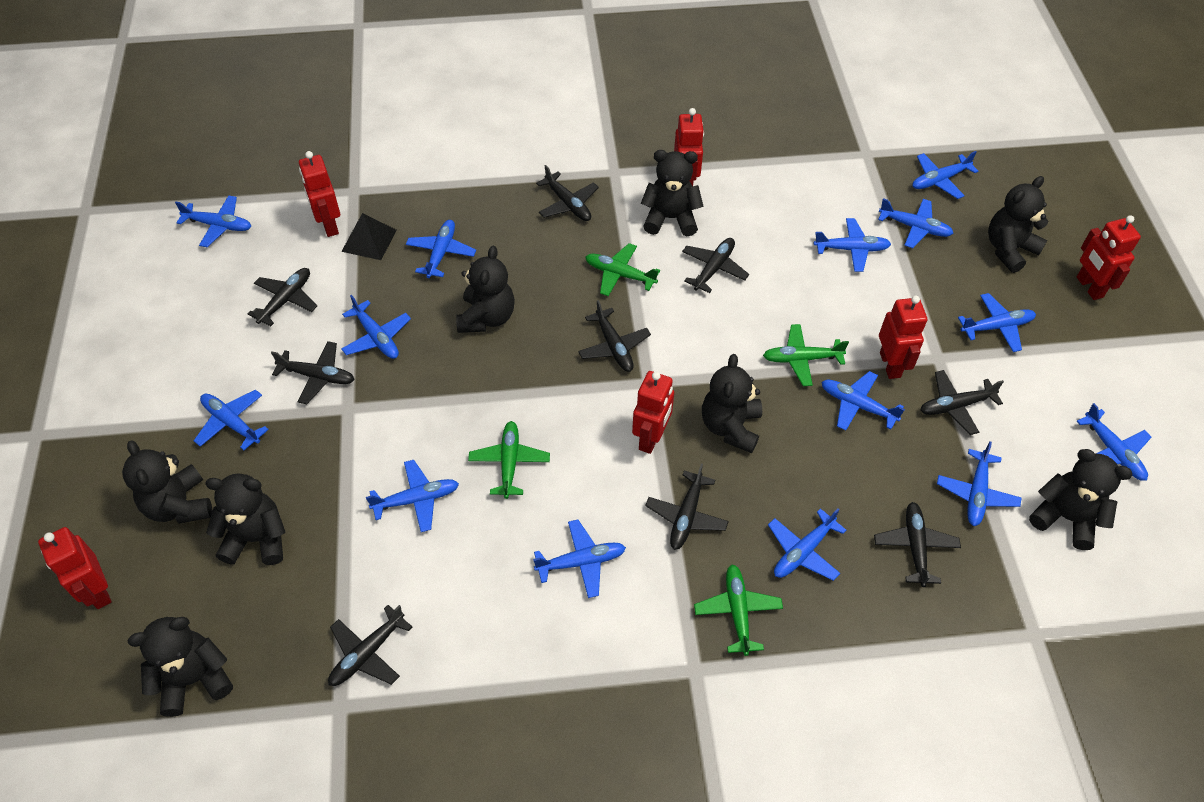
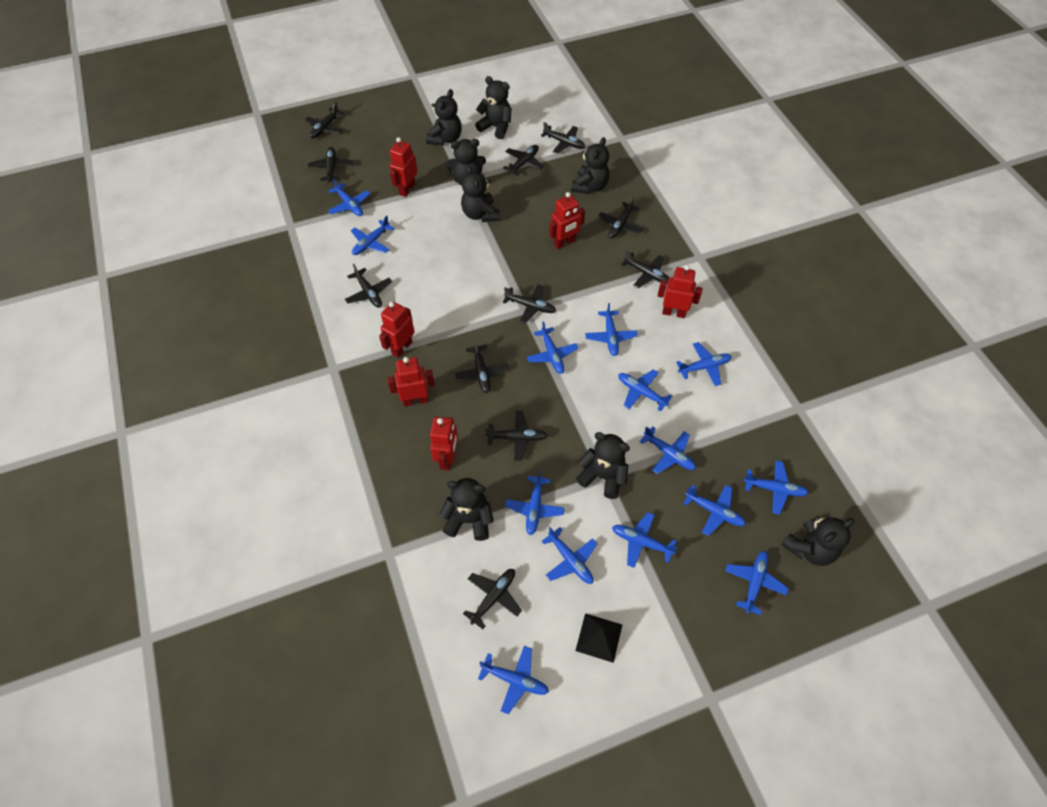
black plane: 9 -> 11
green plane: 4 -> 0

